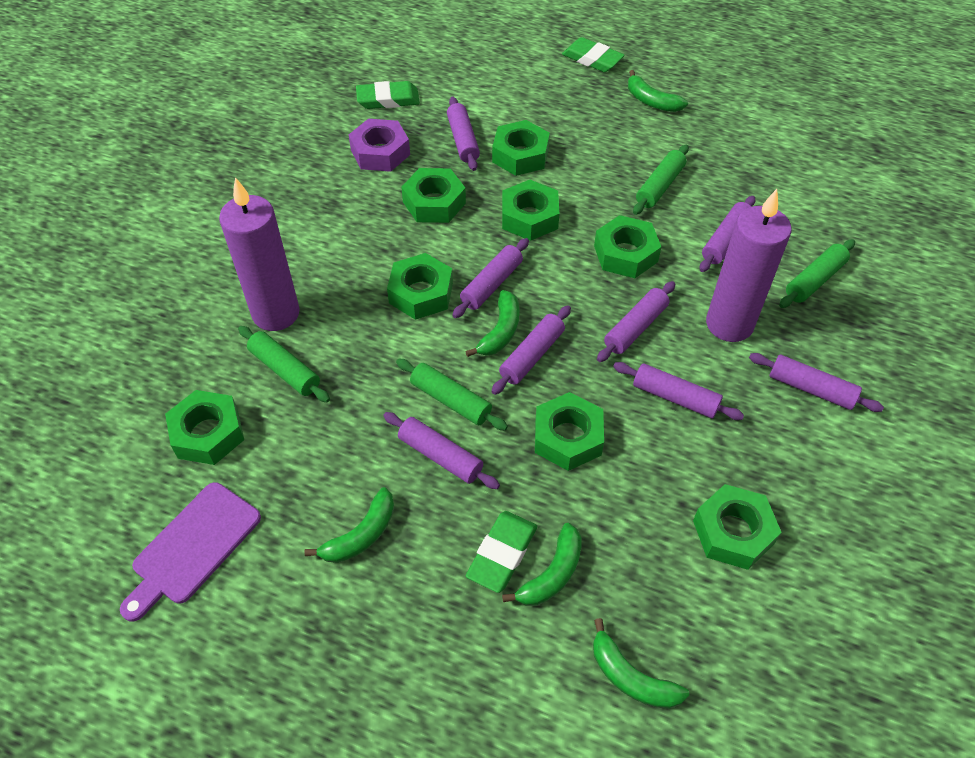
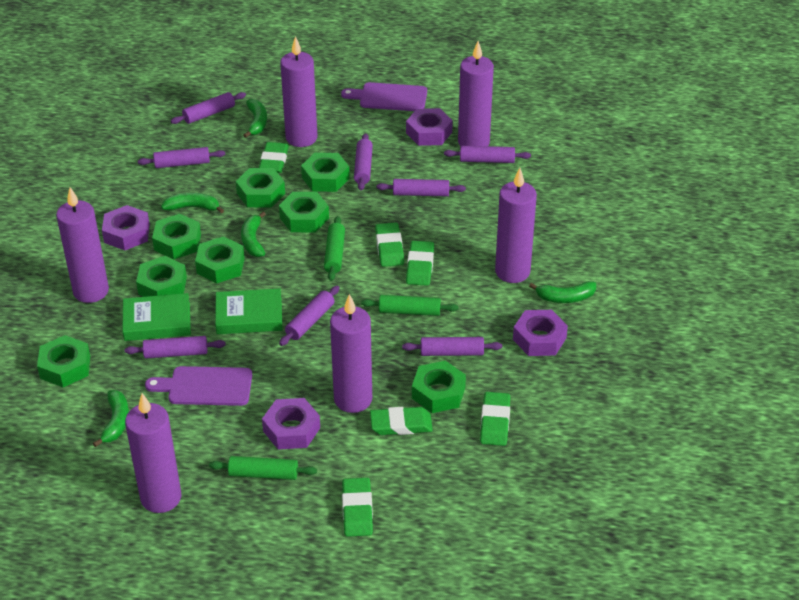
green book: 0 -> 2
green eraser: 3 -> 6
green rolling pin: 4 -> 3
purple candle: 2 -> 6
purple cutting board: 1 -> 2
purple nut: 1 -> 4

